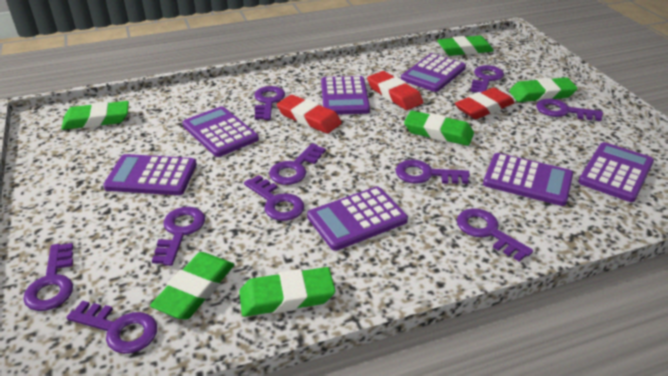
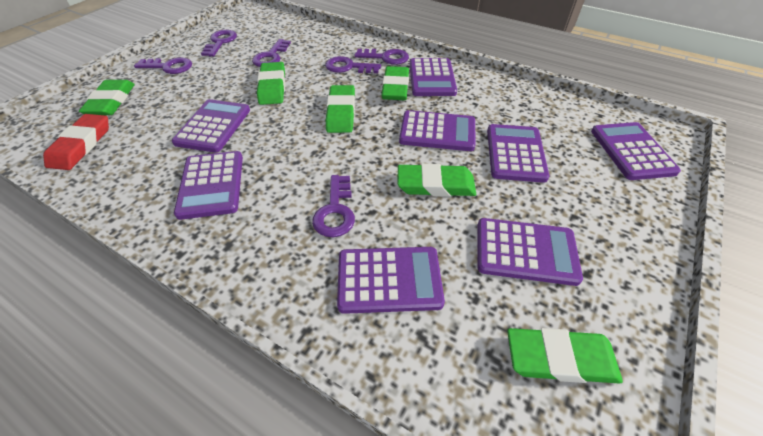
purple calculator: 7 -> 8
purple key: 10 -> 6
red eraser: 3 -> 1

